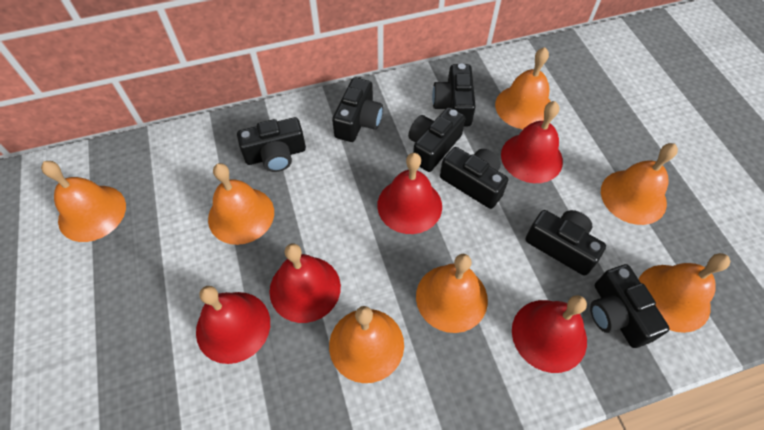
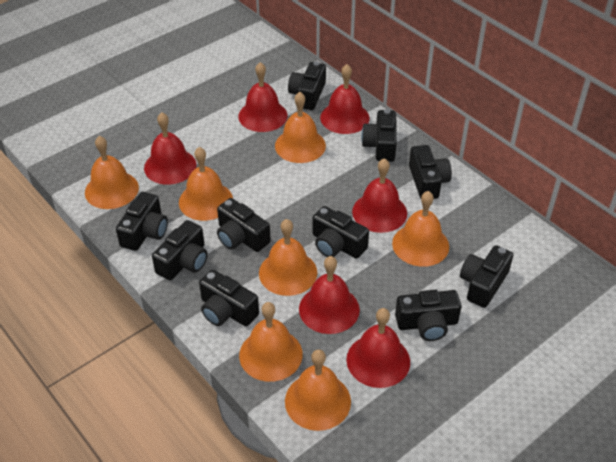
black camera: 7 -> 10
red bell: 5 -> 6

